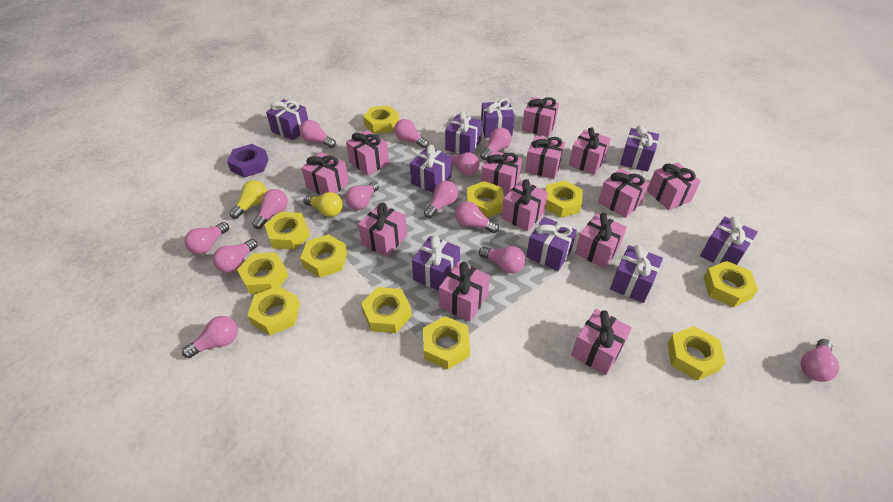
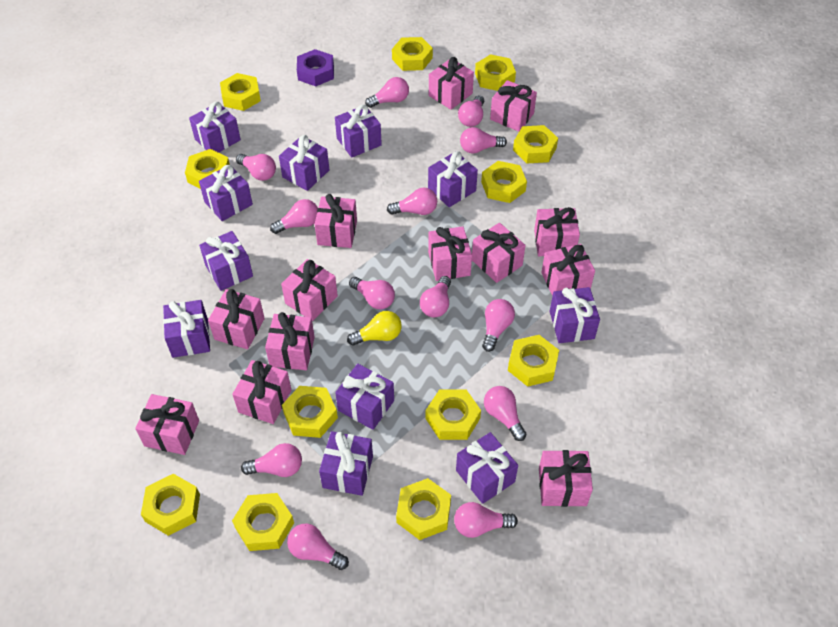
purple gift: 9 -> 11
yellow light bulb: 2 -> 1
yellow nut: 11 -> 12

